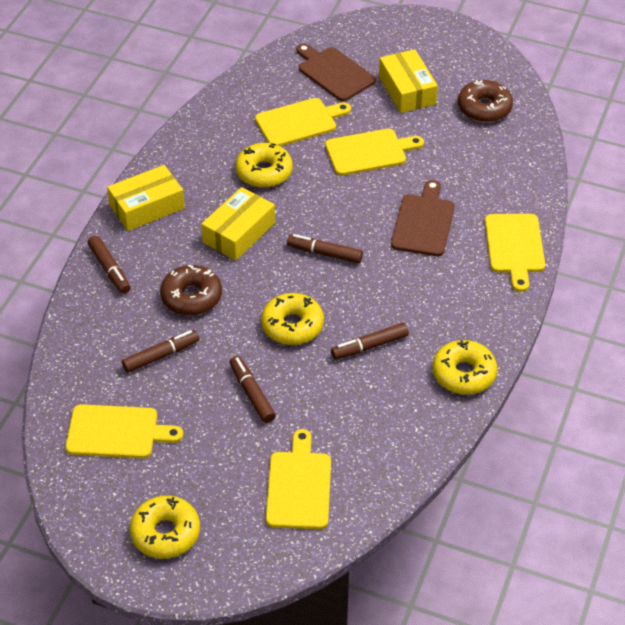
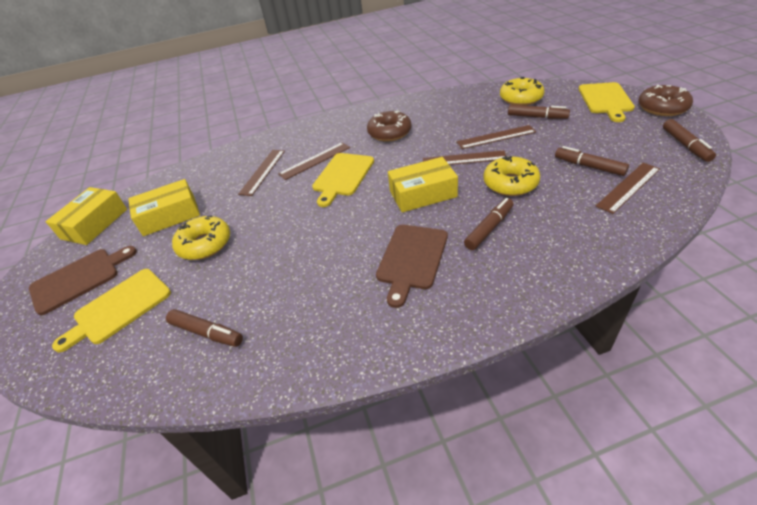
brown ruler: 0 -> 5
yellow cutting board: 5 -> 3
yellow donut: 4 -> 3

